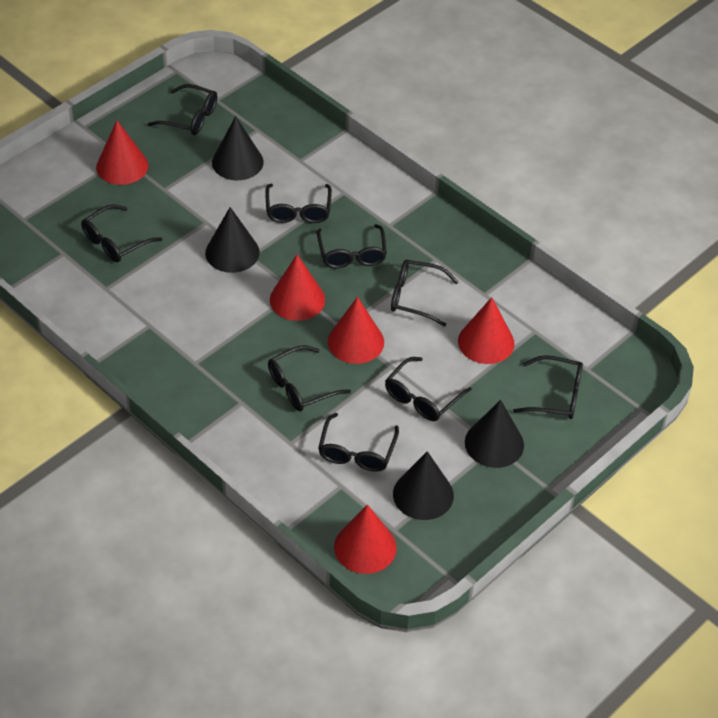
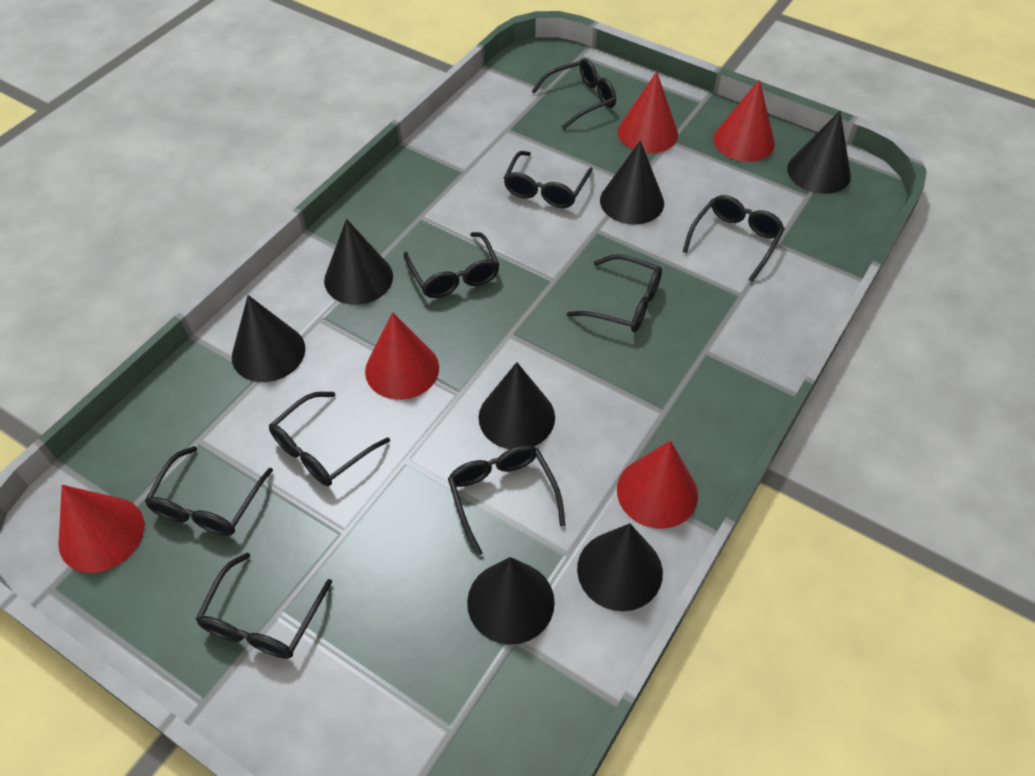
black cone: 4 -> 7

